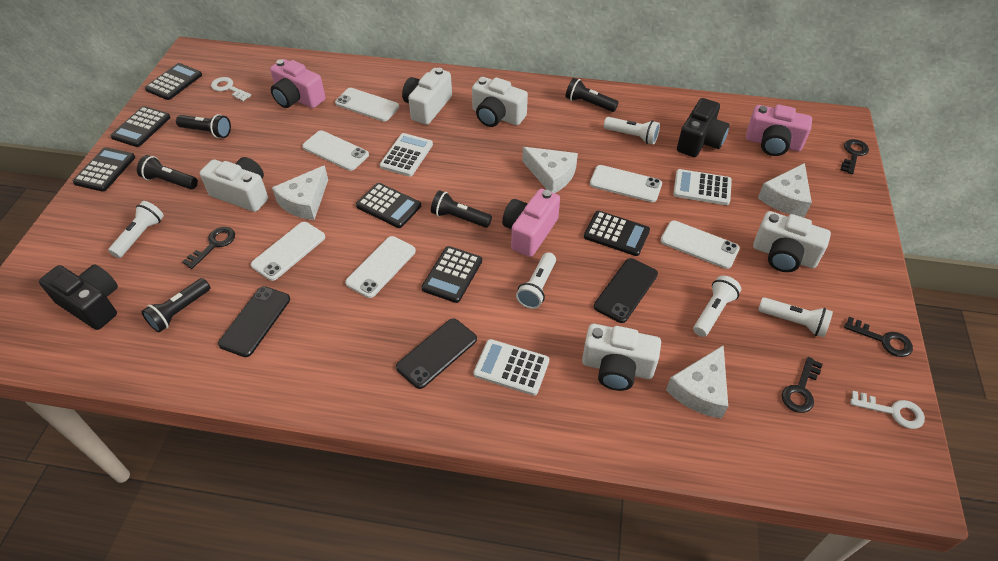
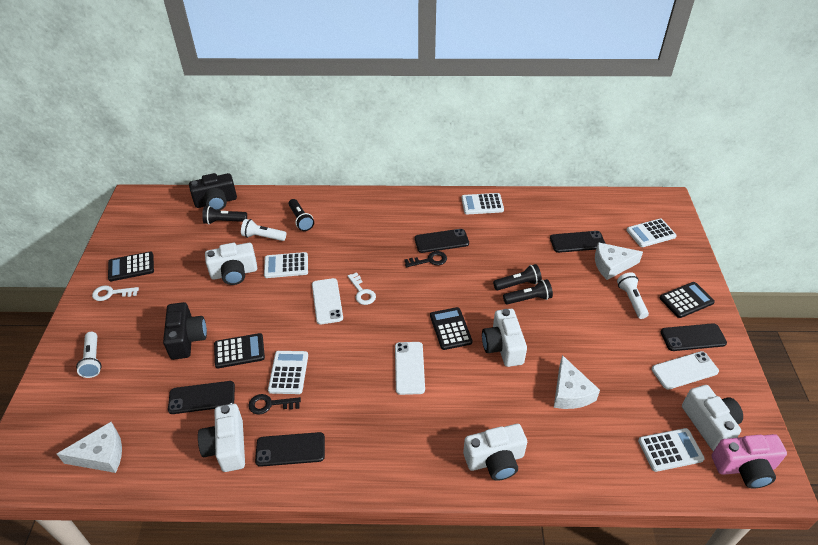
black calculator: 6 -> 4
black flashlight: 5 -> 4
black key: 4 -> 2
black phone: 3 -> 5
pink camera: 3 -> 1
white calculator: 3 -> 5
white cheese: 4 -> 3
white flashlight: 5 -> 3
white phone: 6 -> 3

